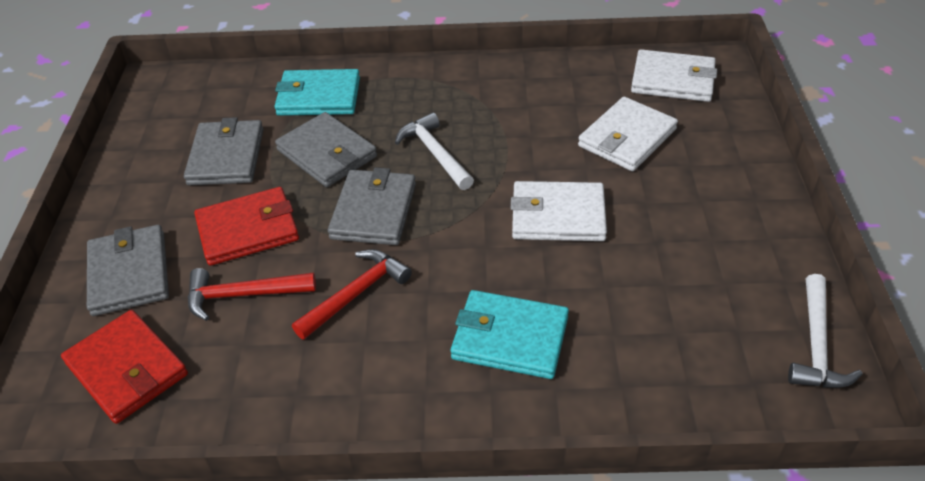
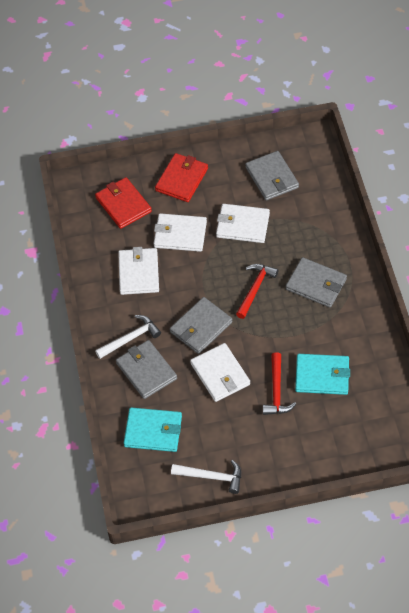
white wallet: 3 -> 4

